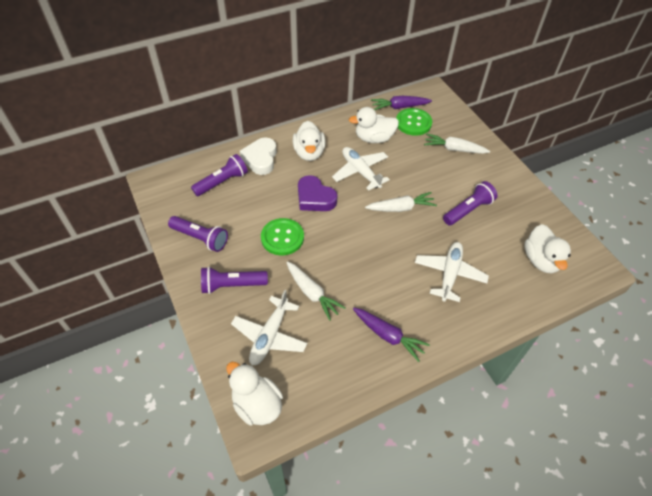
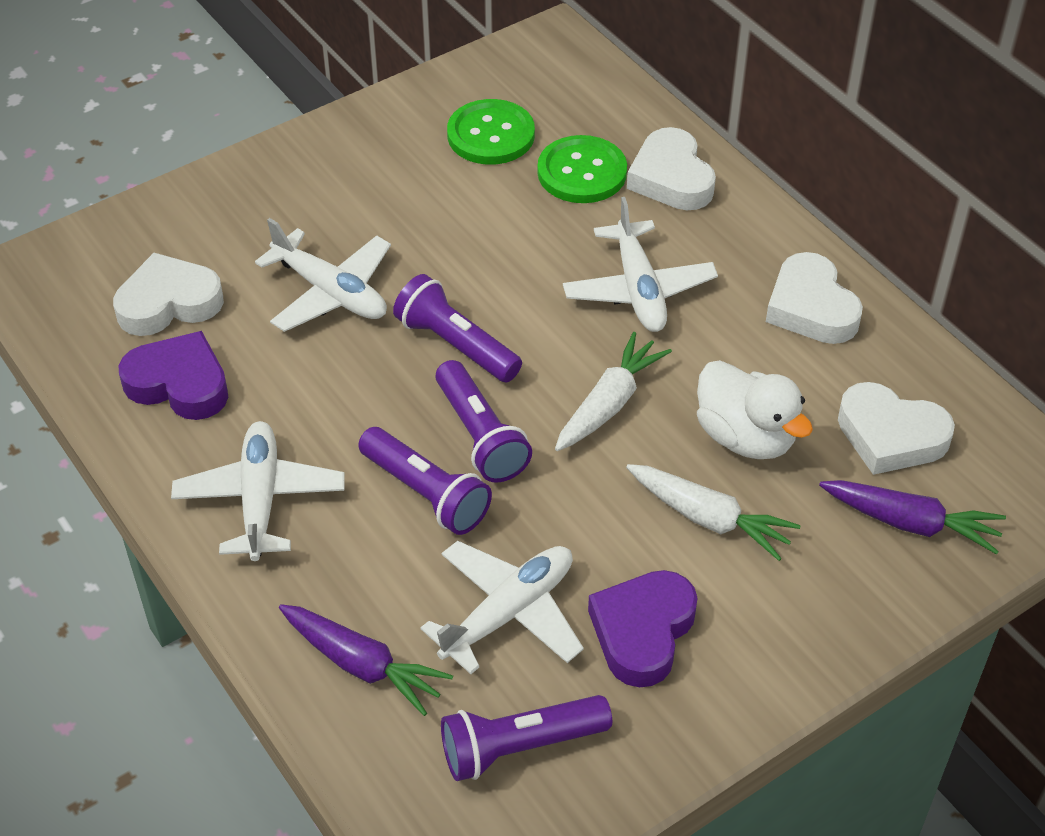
purple heart: 1 -> 2
white carrot: 3 -> 2
white duck: 4 -> 1
white heart: 1 -> 4
white plane: 3 -> 4

